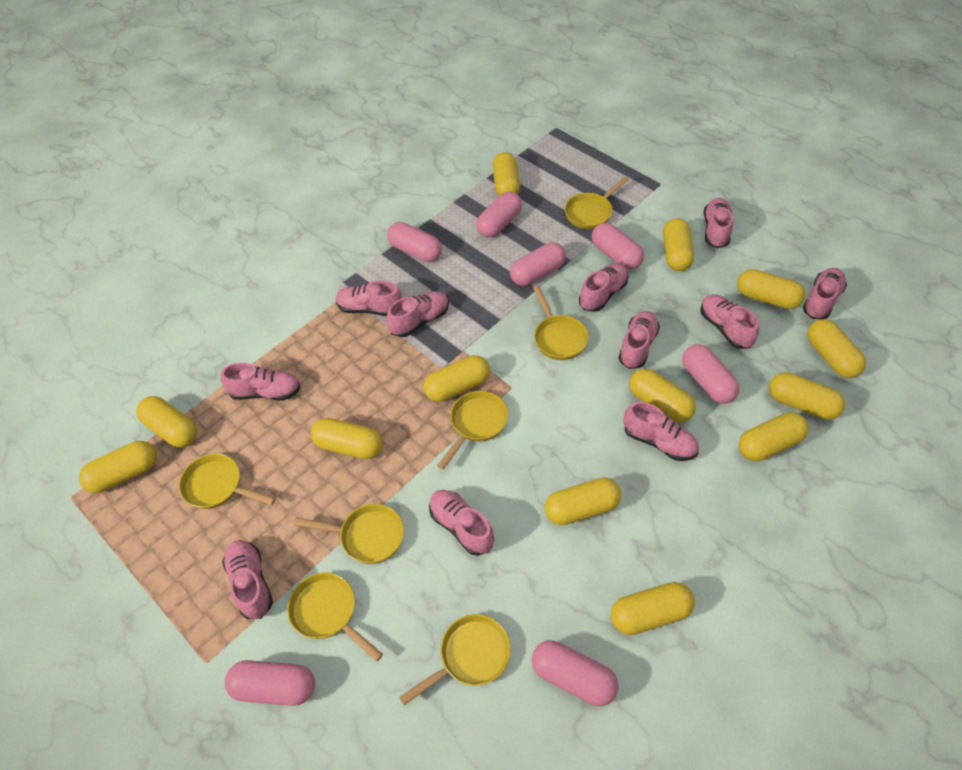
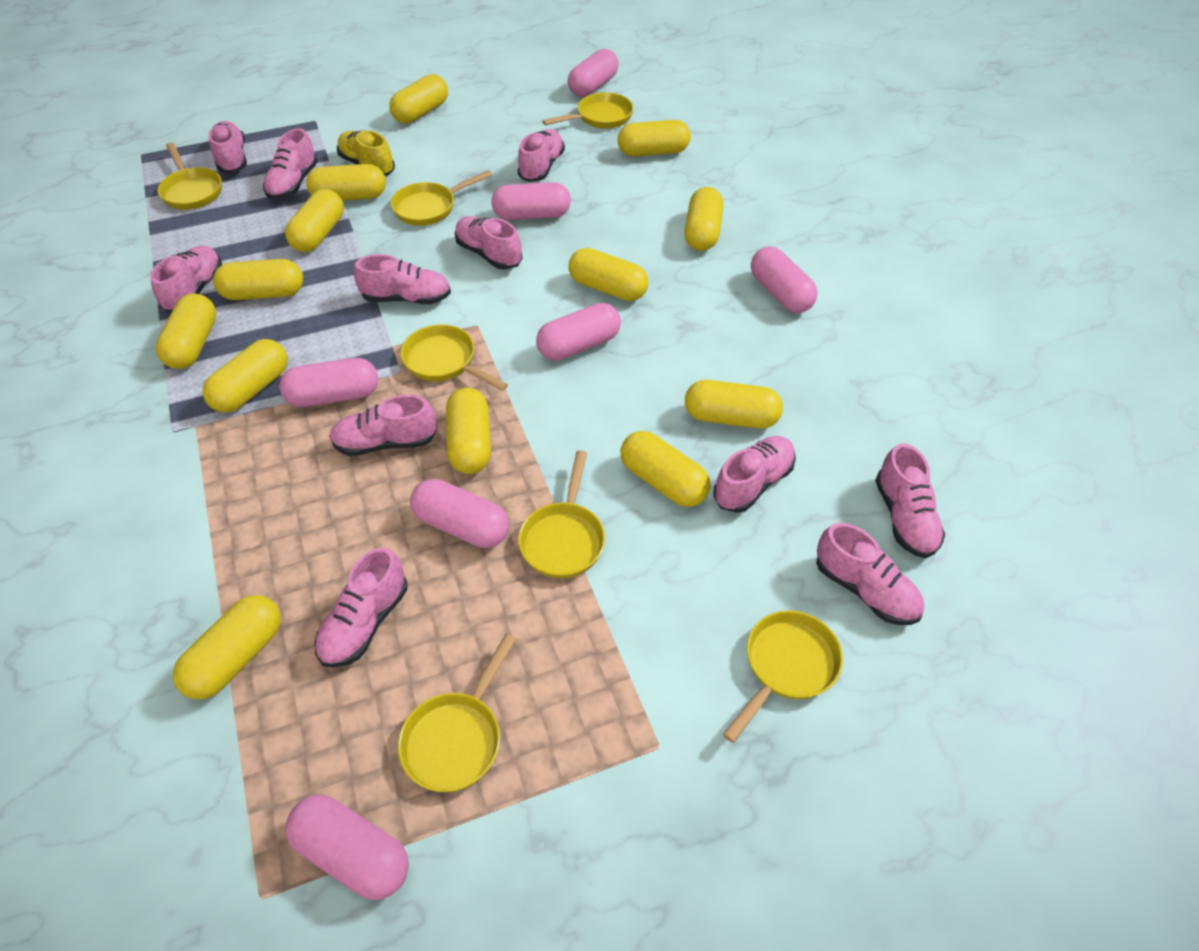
yellow shoe: 0 -> 1

